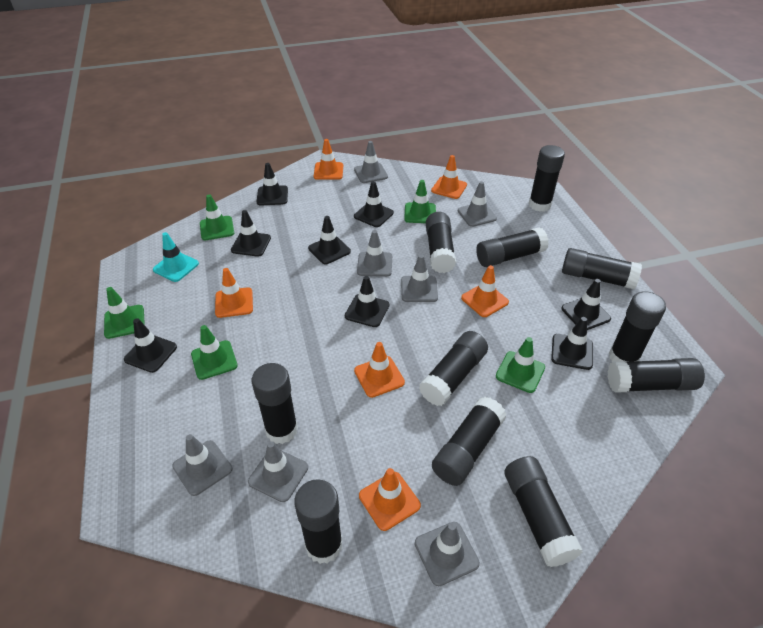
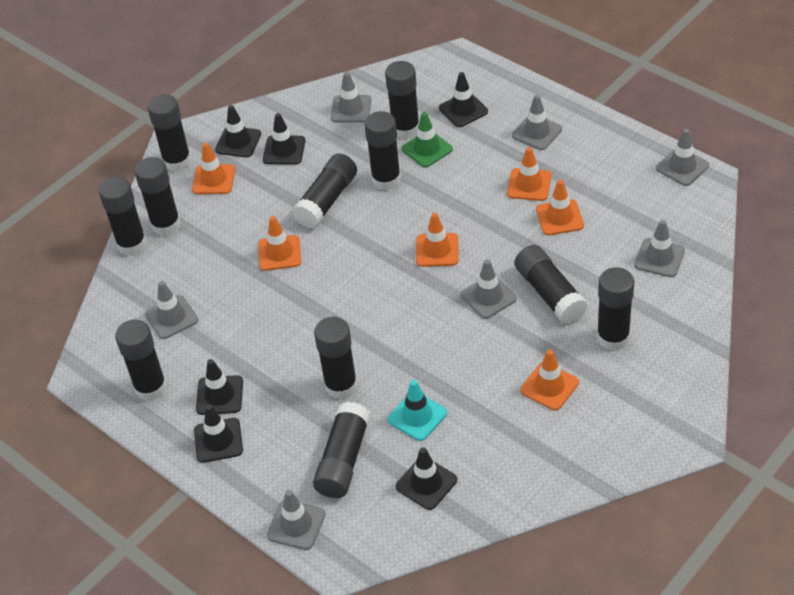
black traffic cone: 8 -> 6
green traffic cone: 5 -> 1

